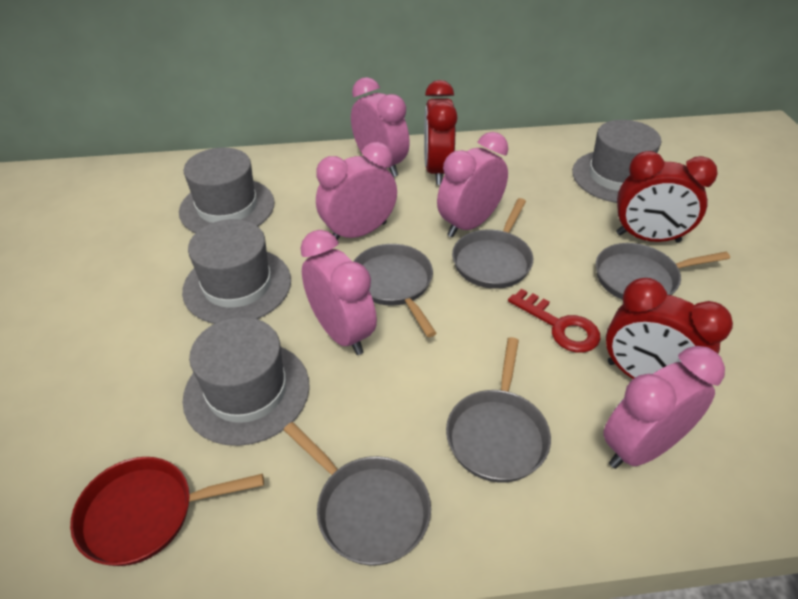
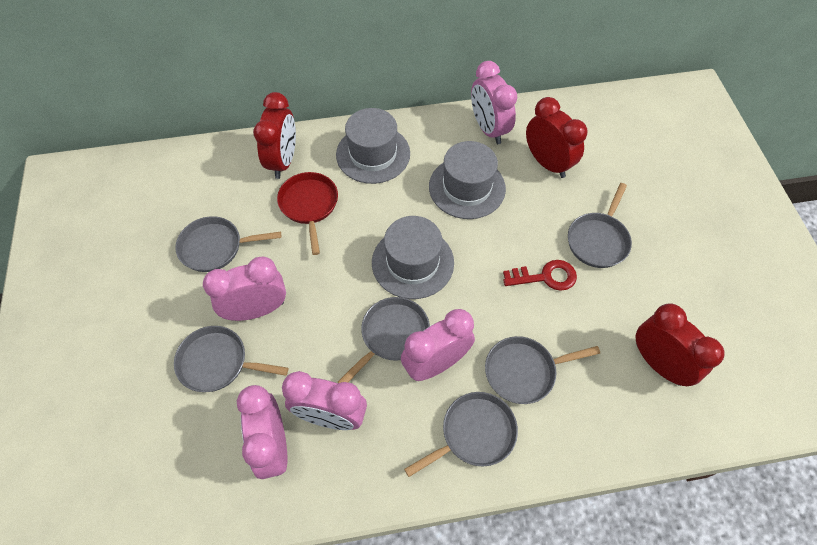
grey hat: 4 -> 3
grey pan: 5 -> 6

